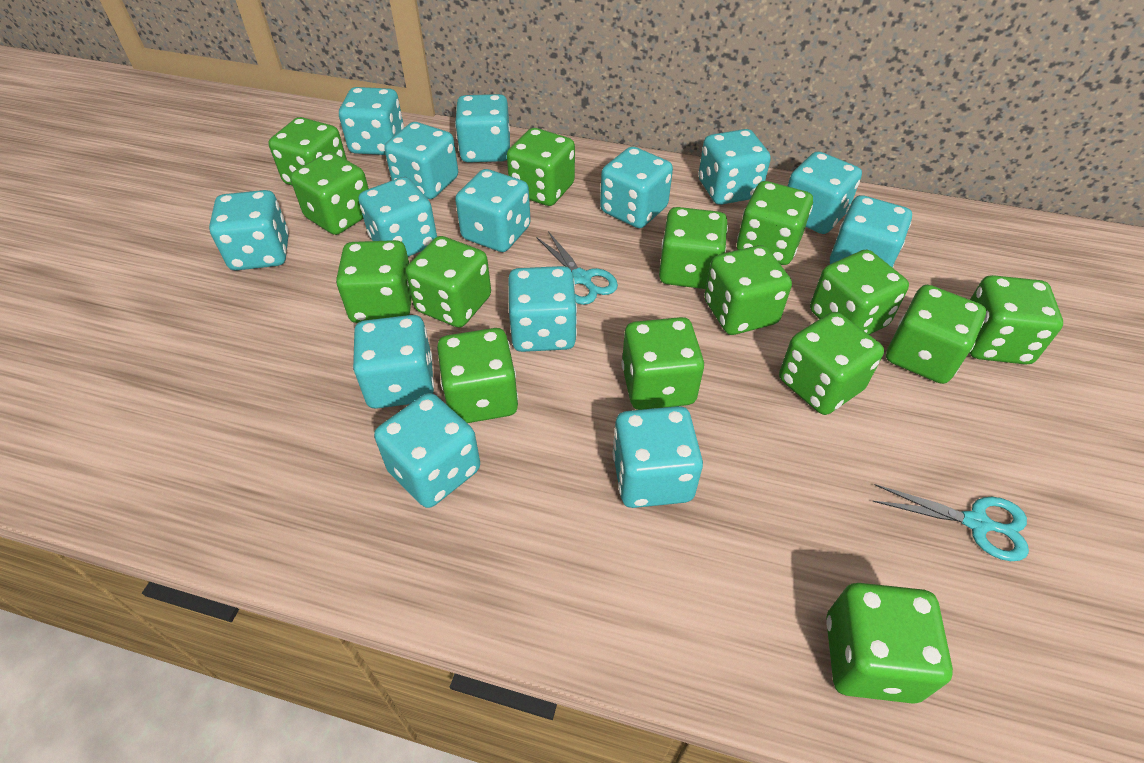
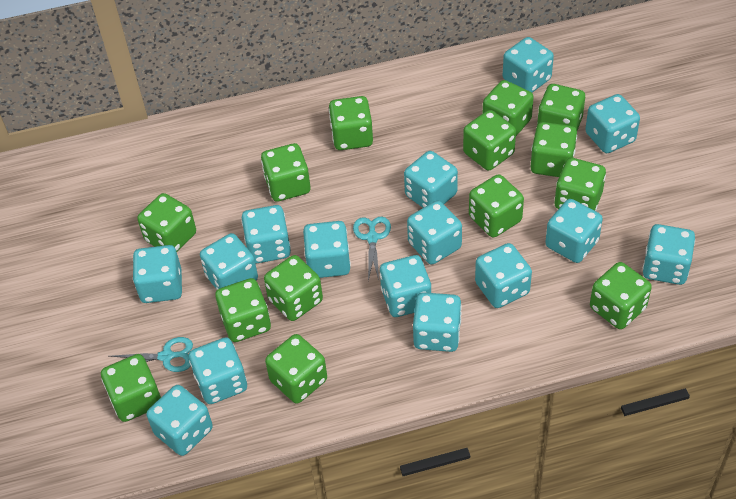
green dice: 15 -> 14
turquoise dice: 14 -> 15

